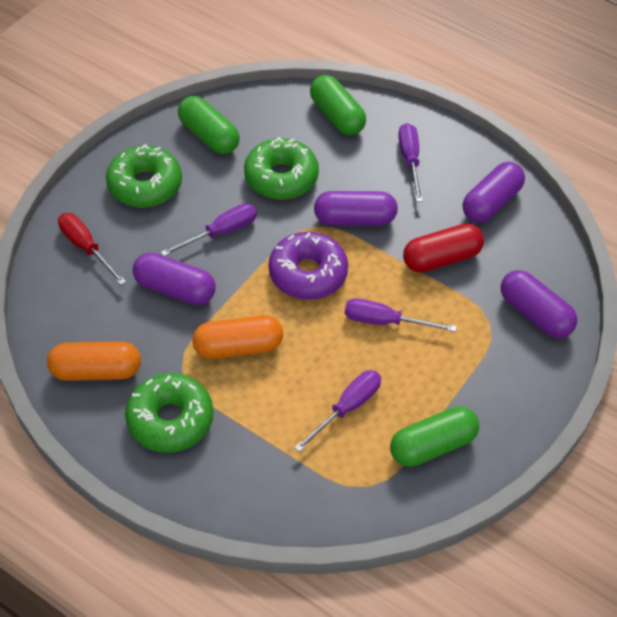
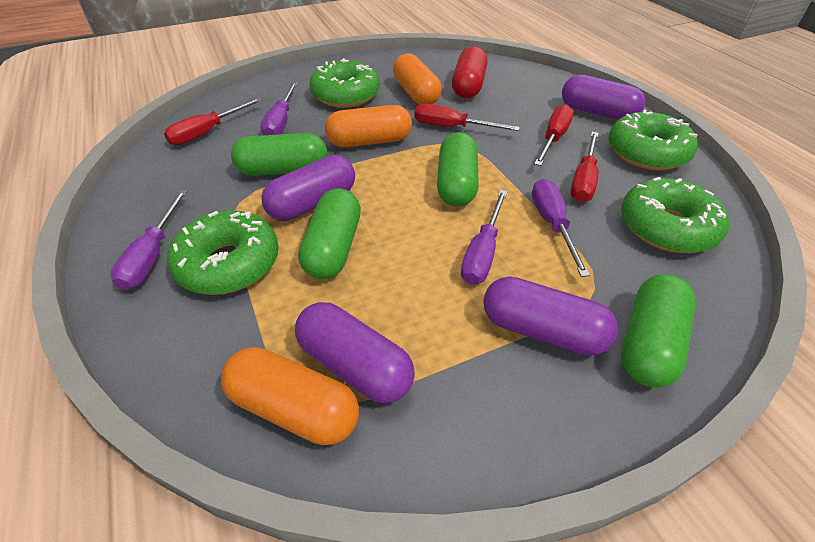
green capsule: 3 -> 4
green donut: 3 -> 4
orange capsule: 2 -> 3
purple donut: 1 -> 0
red screwdriver: 1 -> 4

